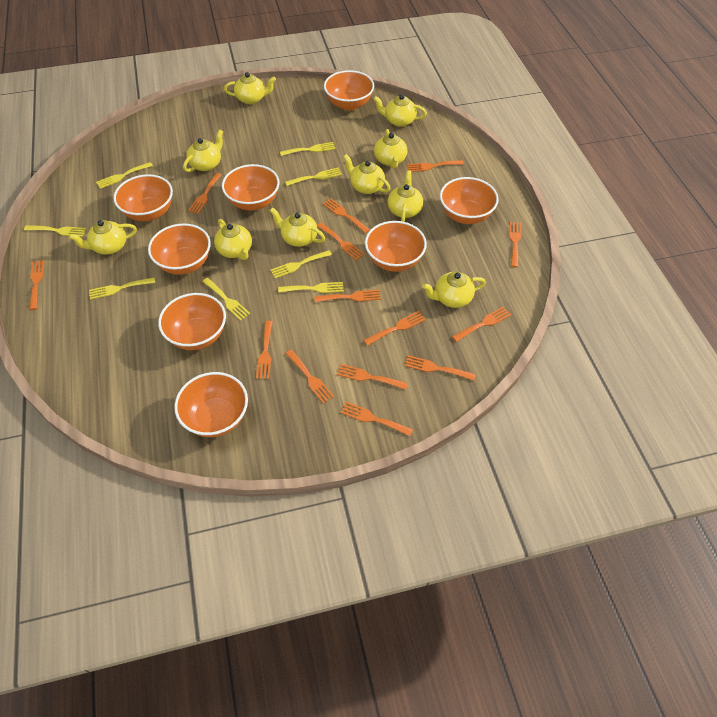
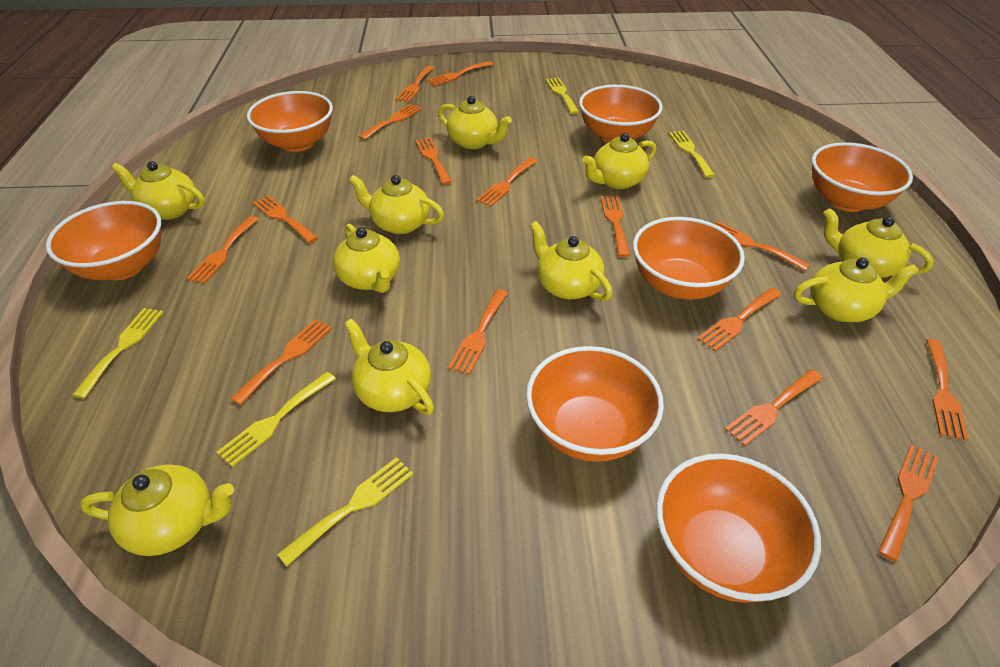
orange bowl: 8 -> 7
orange fork: 14 -> 15
yellow fork: 8 -> 5

